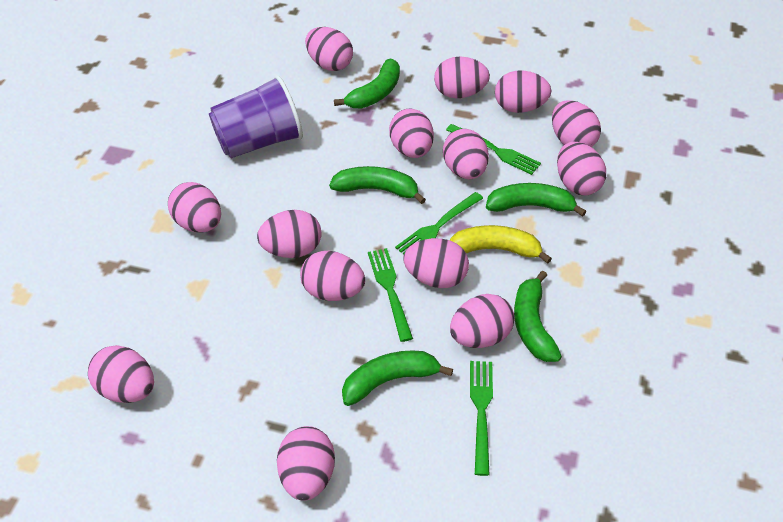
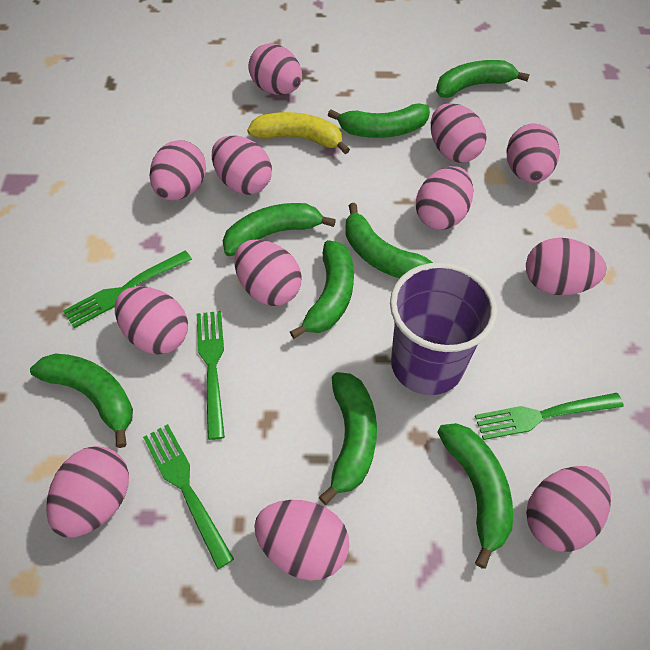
green banana: 5 -> 8
pink egg: 14 -> 12

